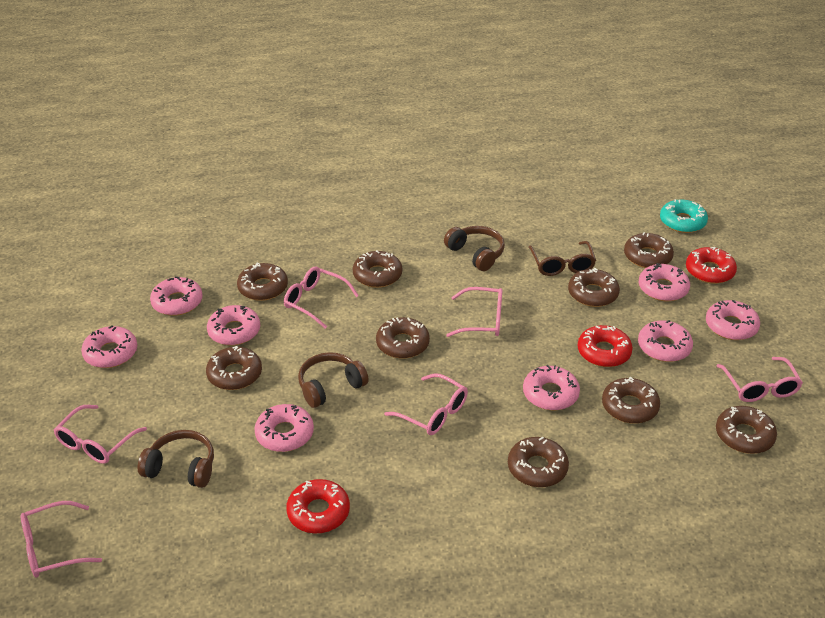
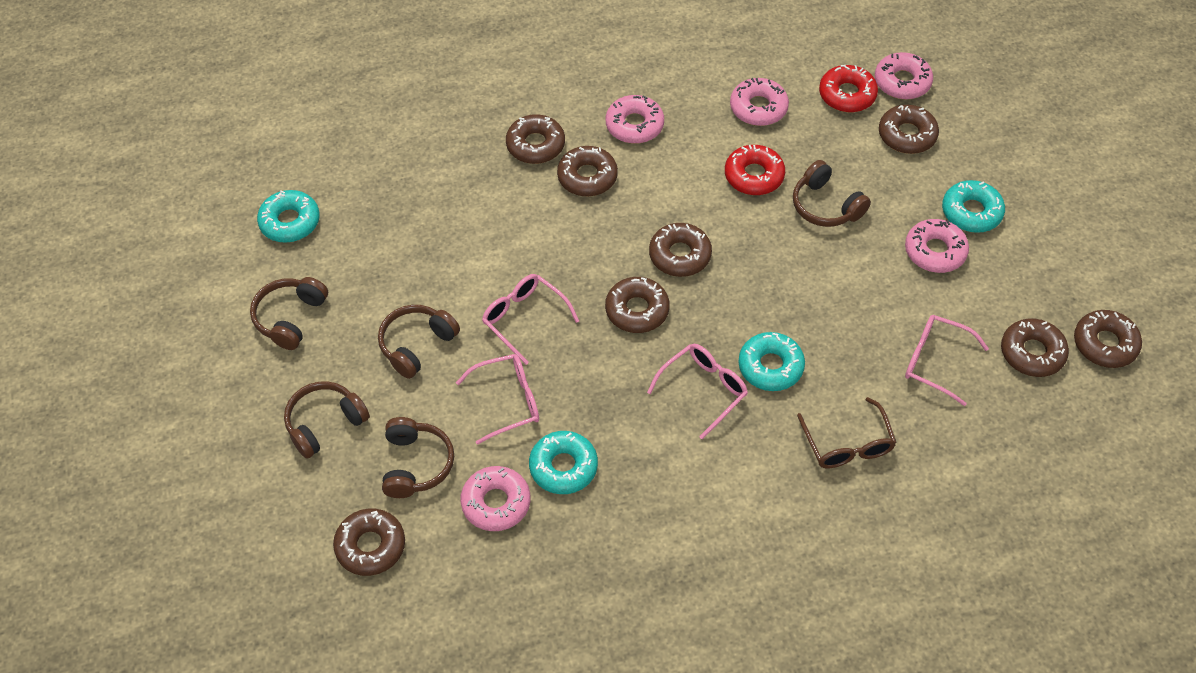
brown donut: 9 -> 8
brown headphones: 3 -> 5
pink donut: 8 -> 5
pink glasses: 6 -> 4
red donut: 3 -> 2
turquoise donut: 1 -> 4

